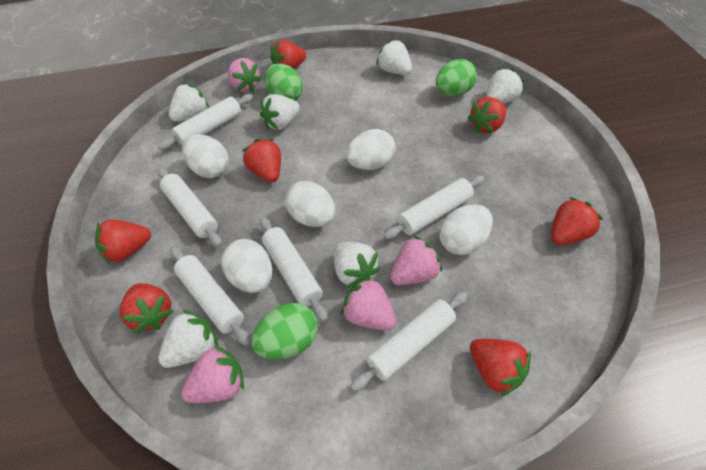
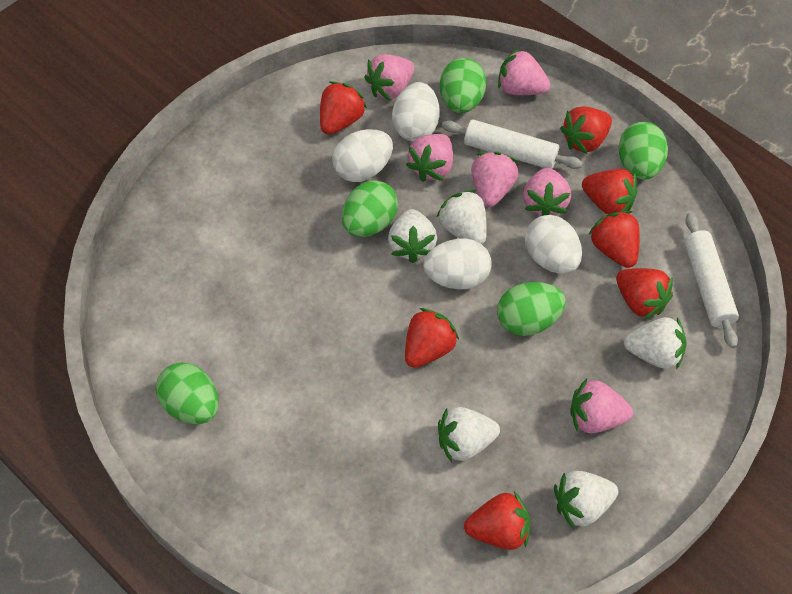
green egg: 3 -> 5
pink strawberry: 4 -> 6
white egg: 5 -> 4
white rolling pin: 6 -> 2
white strawberry: 6 -> 5

